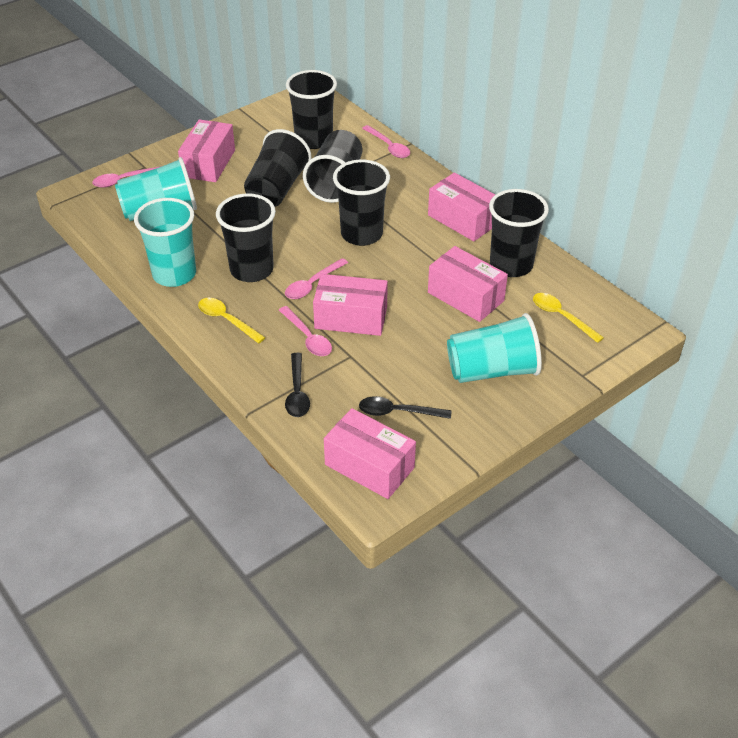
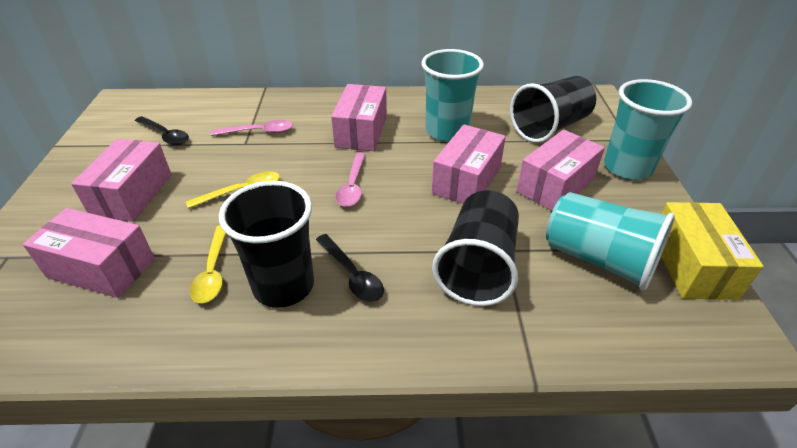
black cup: 6 -> 3
pink spoon: 4 -> 2
yellow box: 0 -> 1

